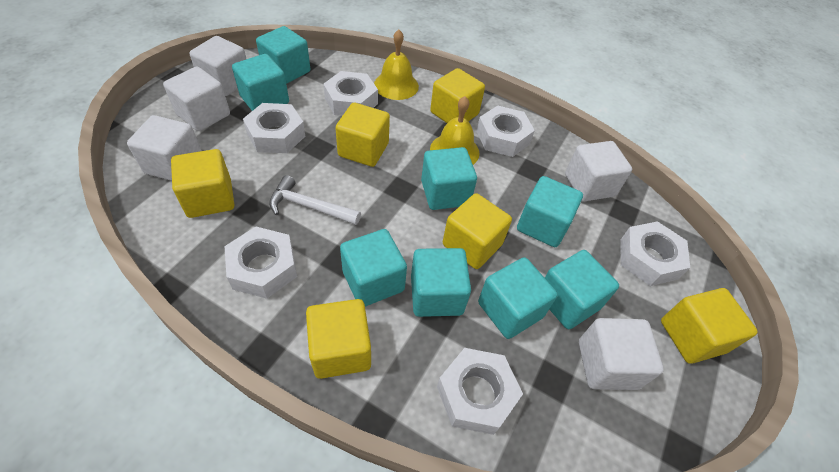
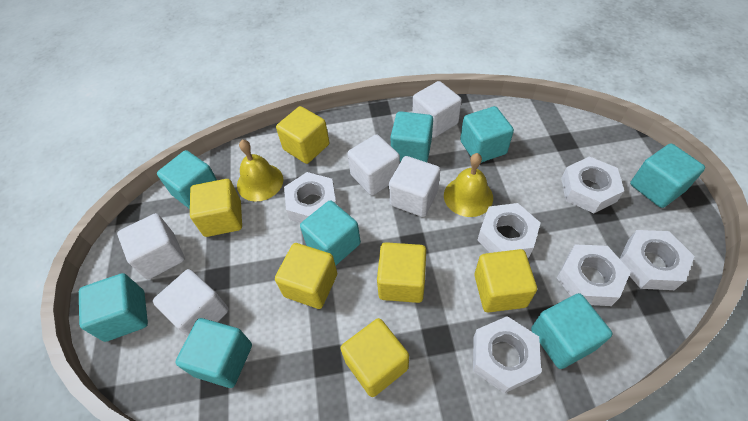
white hammer: 1 -> 0

